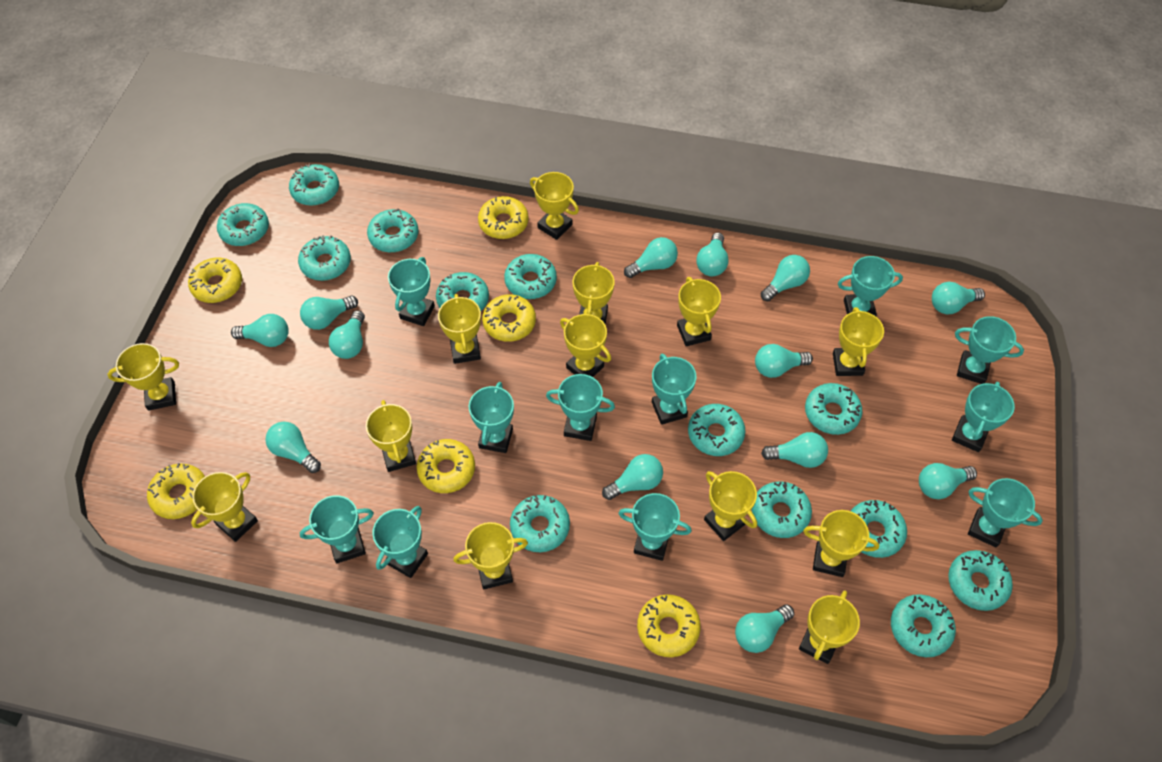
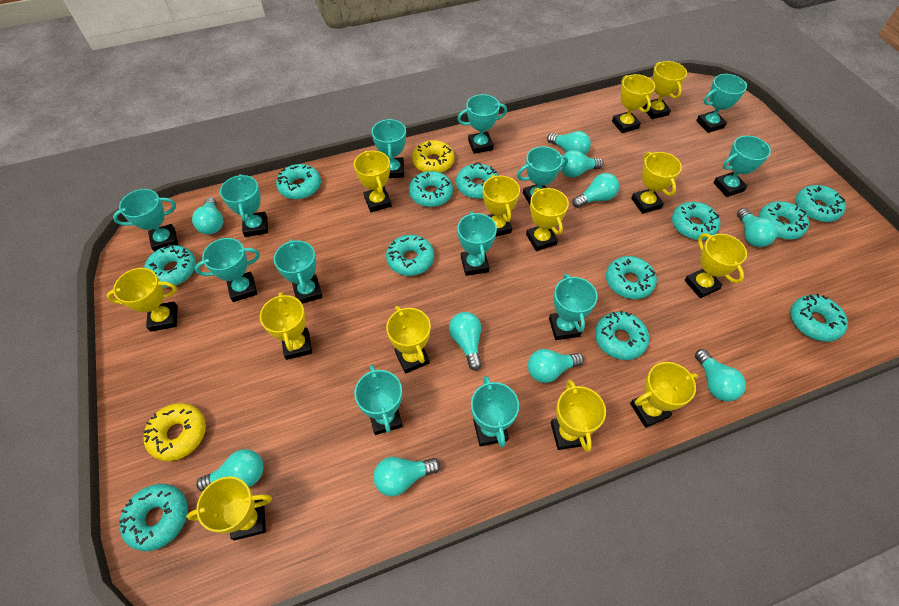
turquoise donut: 13 -> 12
turquoise light bulb: 13 -> 10
turquoise trophy: 11 -> 13
yellow donut: 6 -> 2

